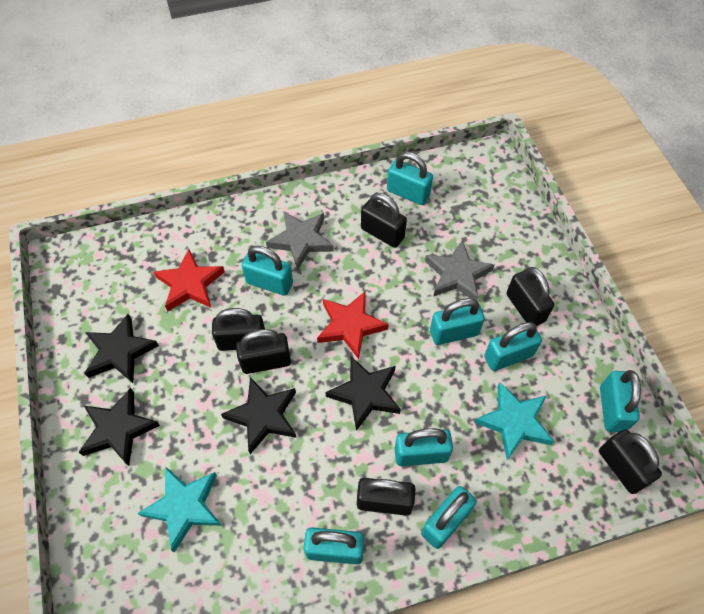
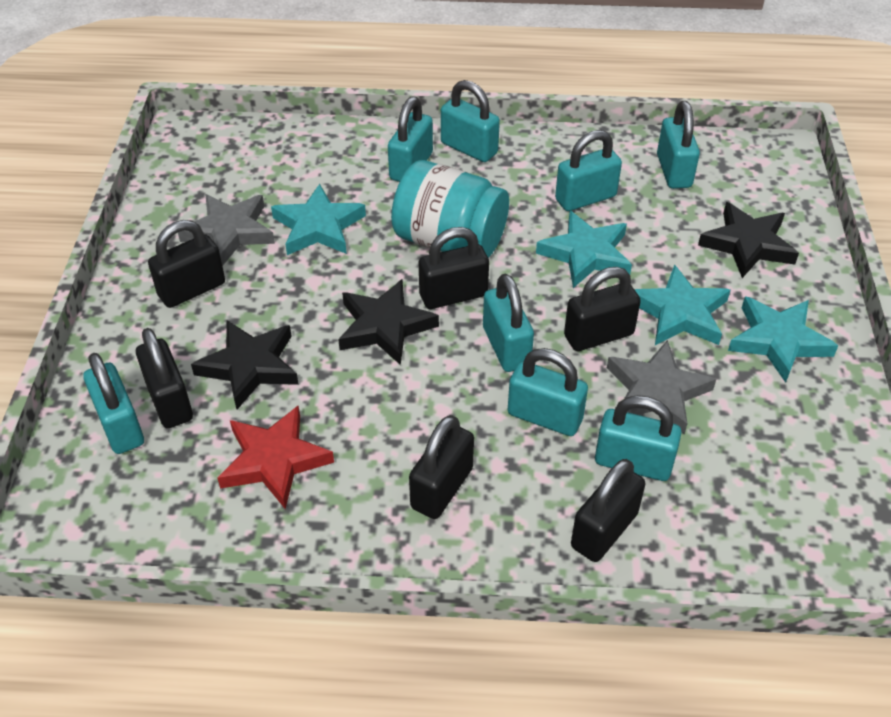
black star: 4 -> 3
red star: 2 -> 1
turquoise jar: 0 -> 1
turquoise star: 2 -> 4

